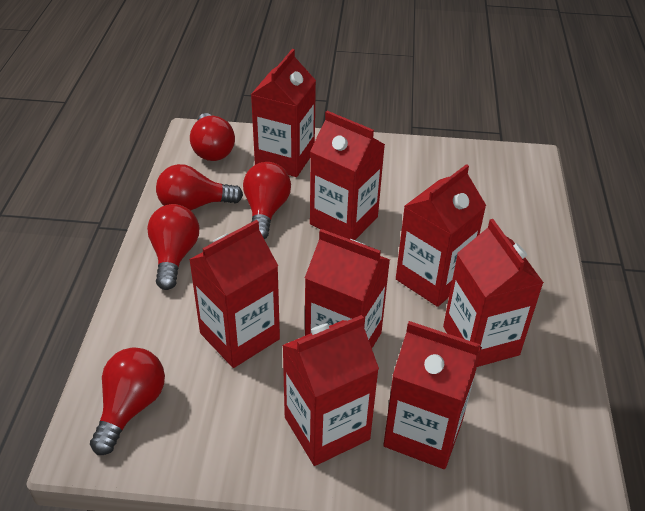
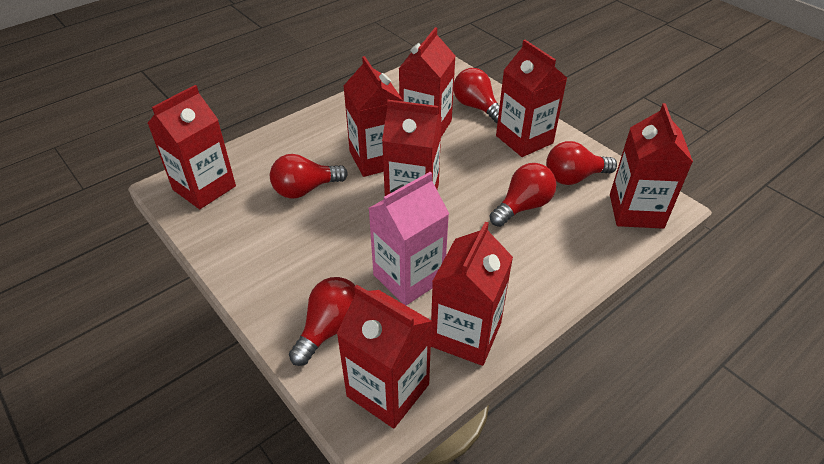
pink carton: 0 -> 1

